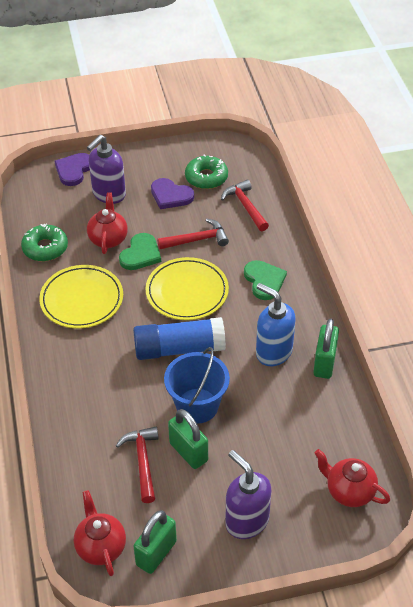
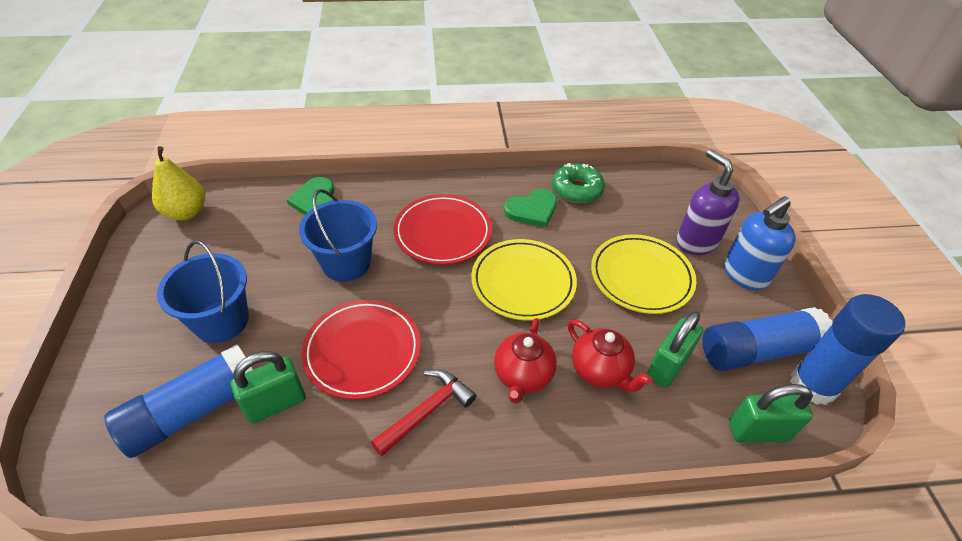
blue bucket: 1 -> 2
blue glue stick: 1 -> 3
green donut: 2 -> 1
purple heart: 2 -> 0
purple soap dispenser: 2 -> 1
red hammer: 3 -> 1
red plate: 0 -> 2
red teapot: 3 -> 2
yellow pear: 0 -> 1

